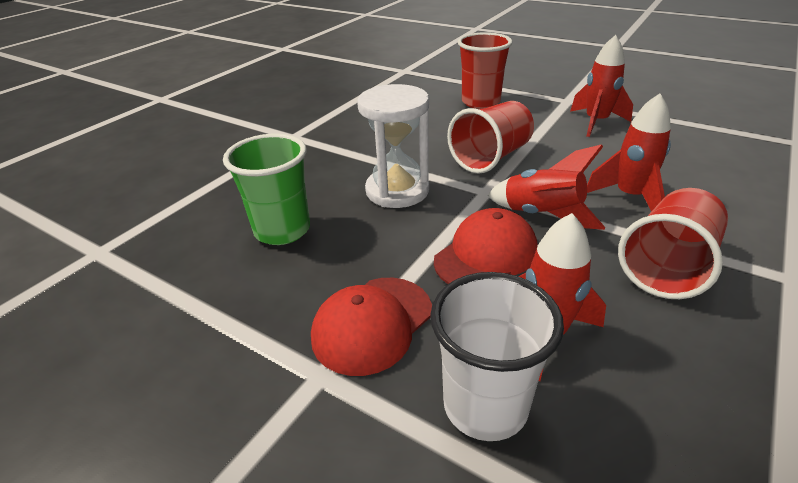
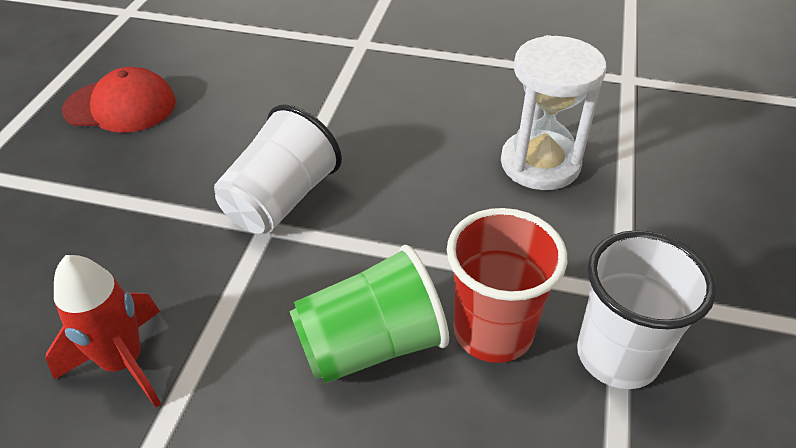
red cap: 2 -> 1
red cup: 3 -> 1
red rocket: 4 -> 1
white cup: 1 -> 2

